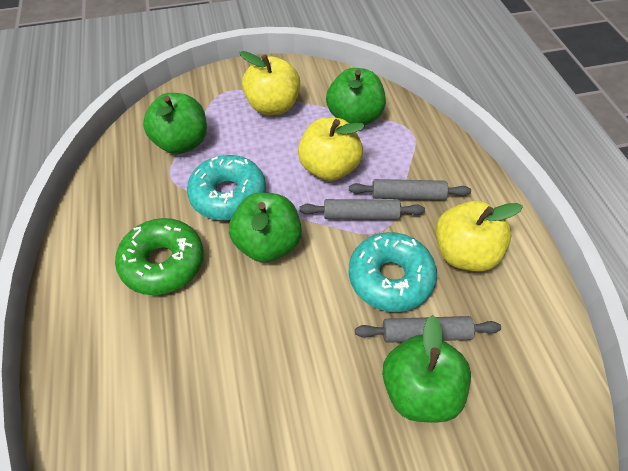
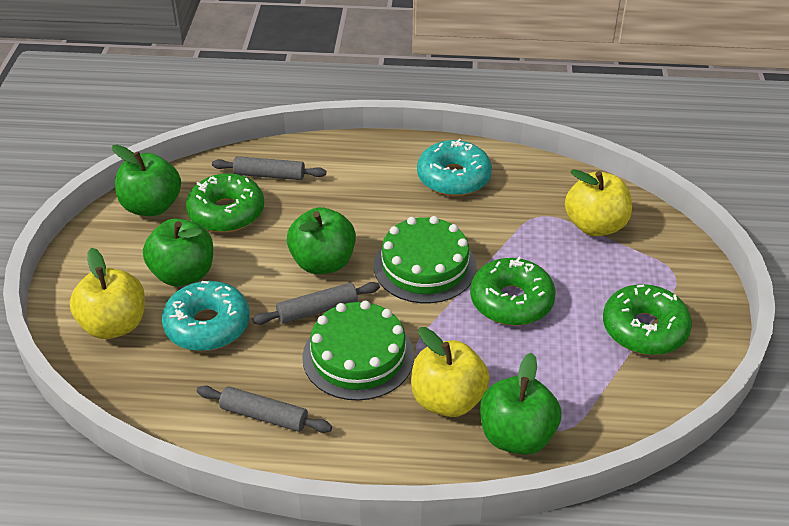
green cake: 0 -> 2
green donut: 1 -> 3

